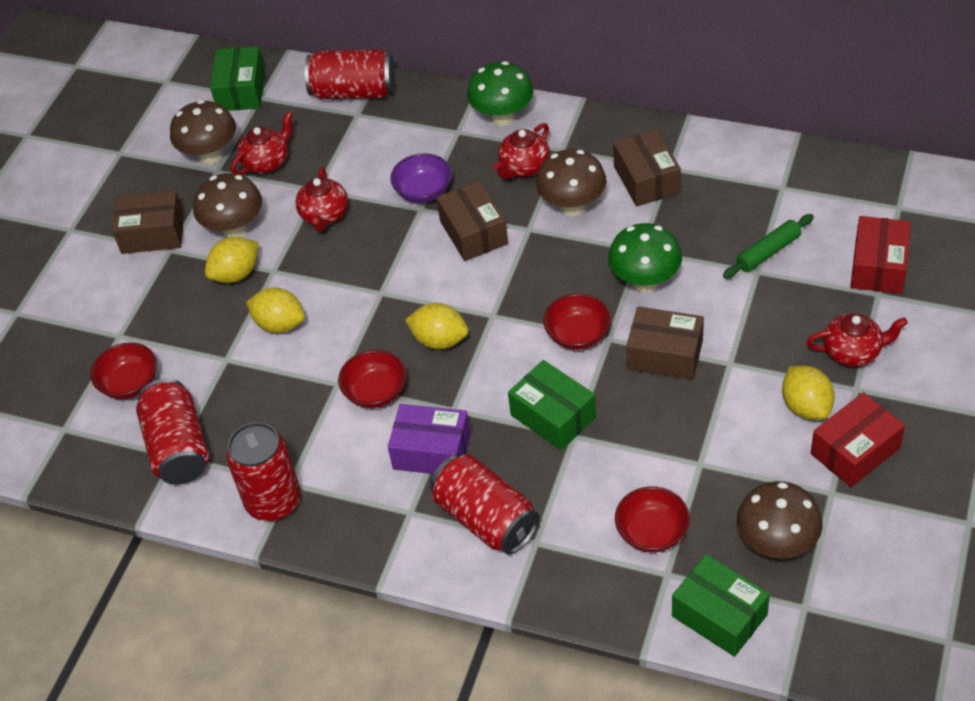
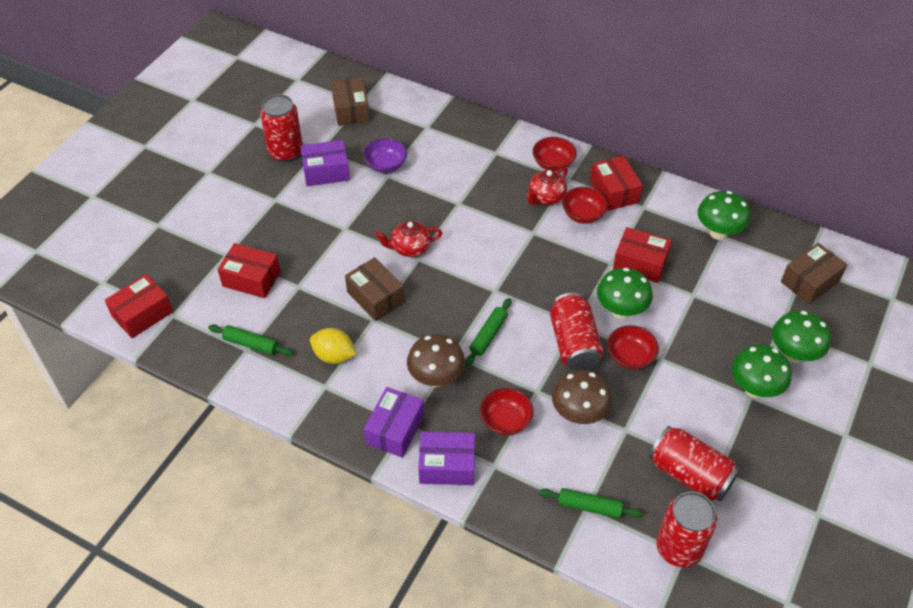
brown box: 4 -> 3
brown mushroom: 4 -> 2
green box: 3 -> 0
green mushroom: 2 -> 4
green rolling pin: 1 -> 3
purple box: 1 -> 3
red box: 2 -> 4
red teapot: 4 -> 2
yellow lemon: 4 -> 1

